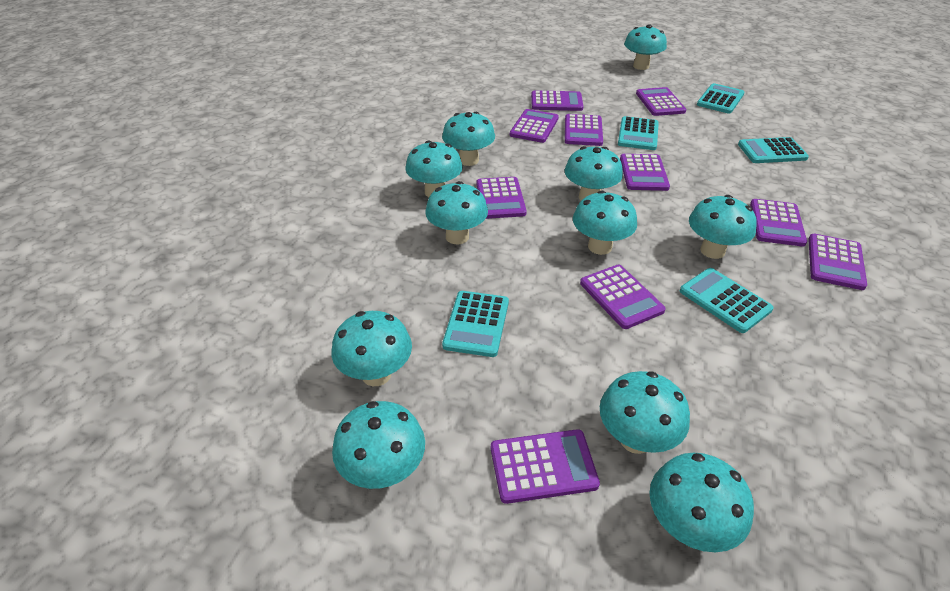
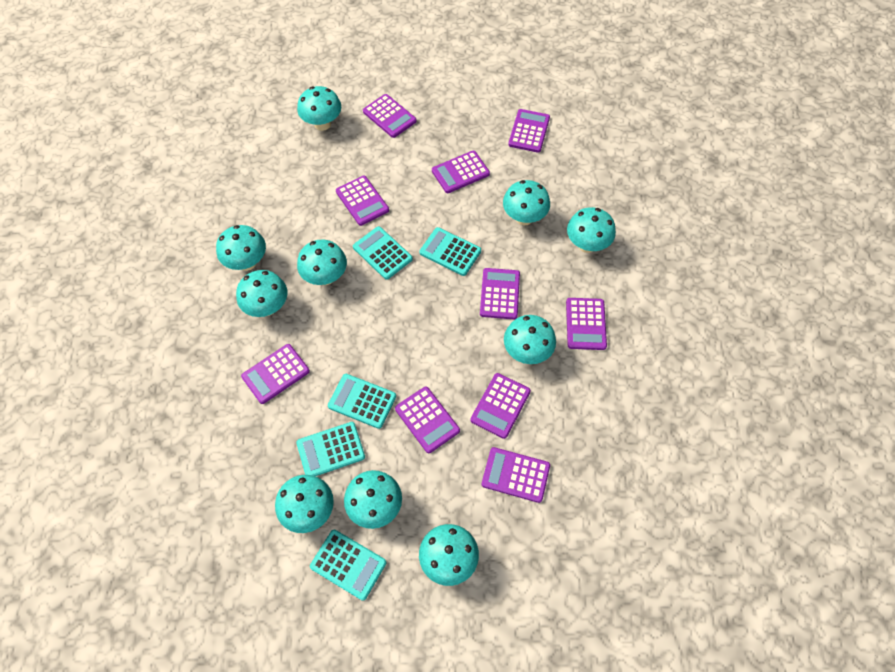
turquoise mushroom: 11 -> 10

